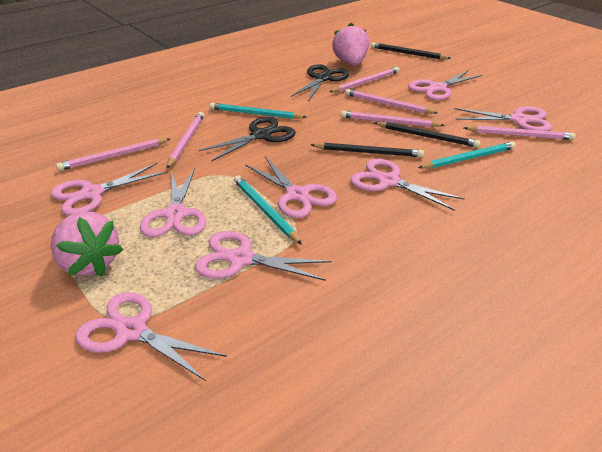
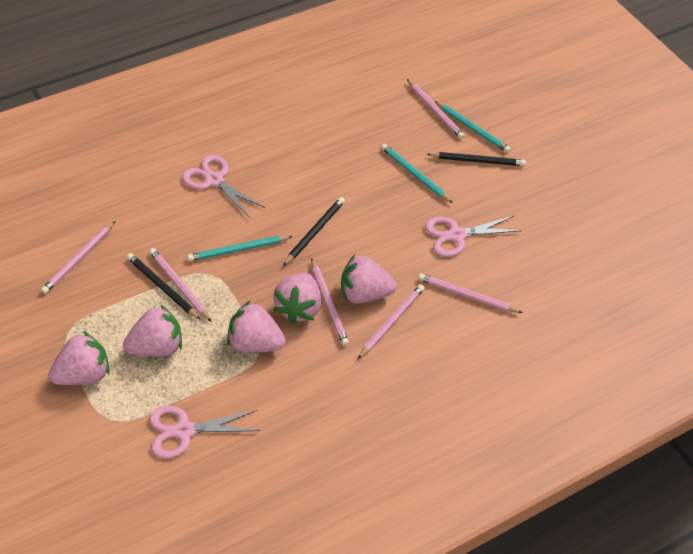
black scissors: 2 -> 0
pink scissors: 8 -> 3
pink strawberry: 2 -> 5

